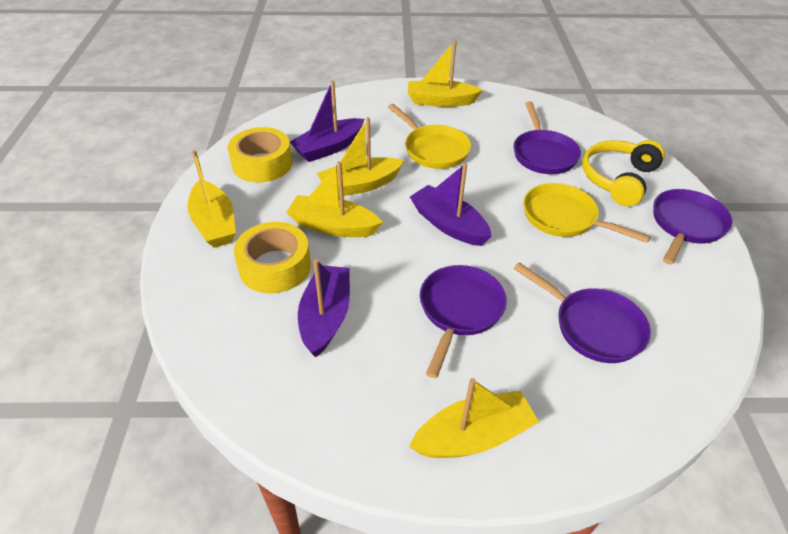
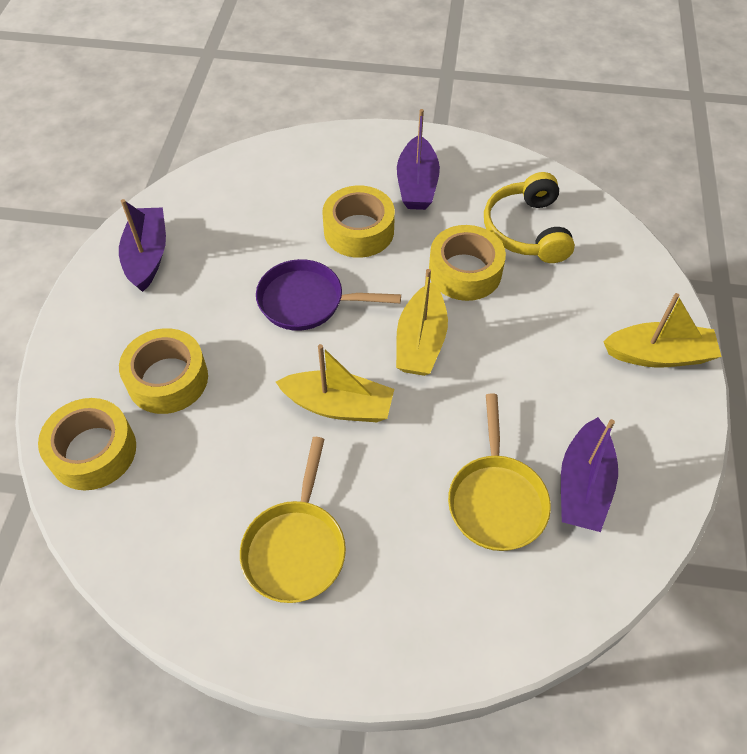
purple pan: 4 -> 1
yellow boat: 5 -> 3
yellow tape: 2 -> 4

